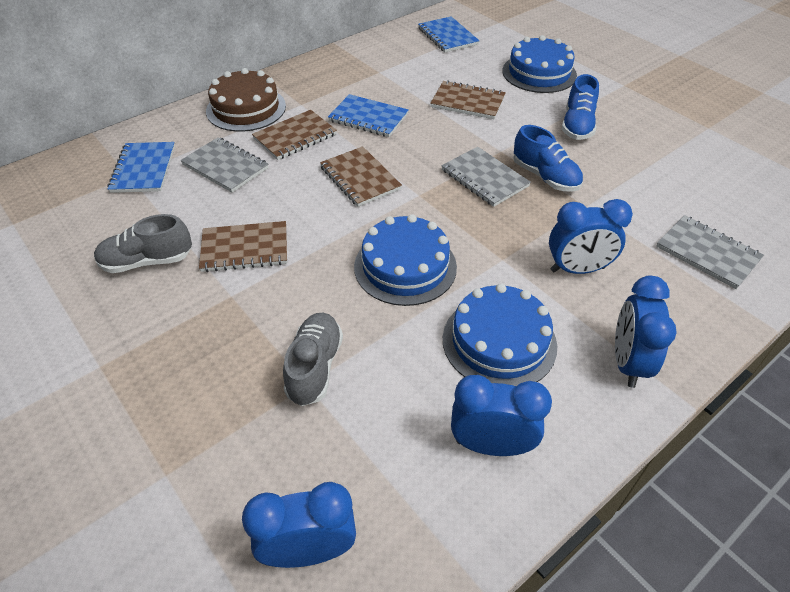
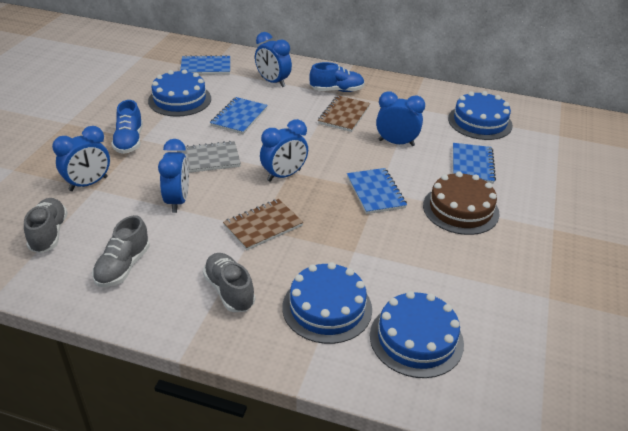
blue cake: 3 -> 4
blue clock: 4 -> 5
blue notebook: 3 -> 4
brown notebook: 4 -> 2
grey notebook: 3 -> 1
grey shoe: 2 -> 3

